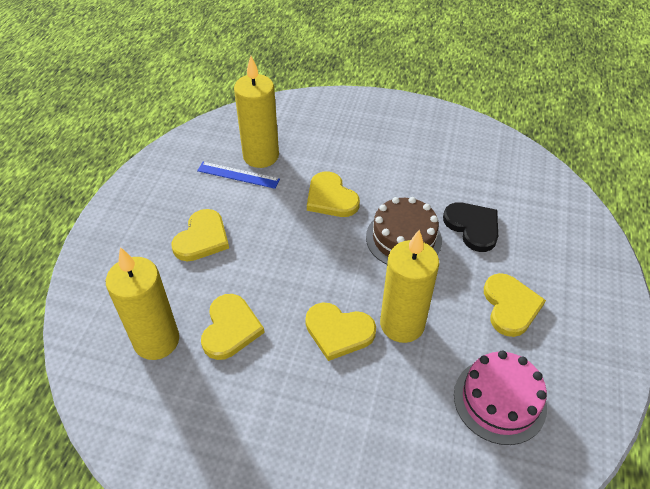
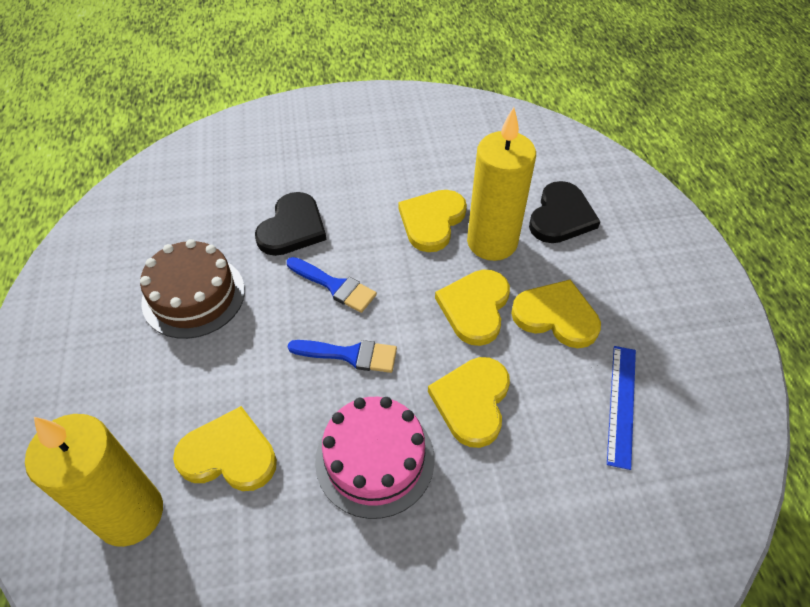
black heart: 1 -> 2
blue brush: 0 -> 2
yellow candle: 3 -> 2

